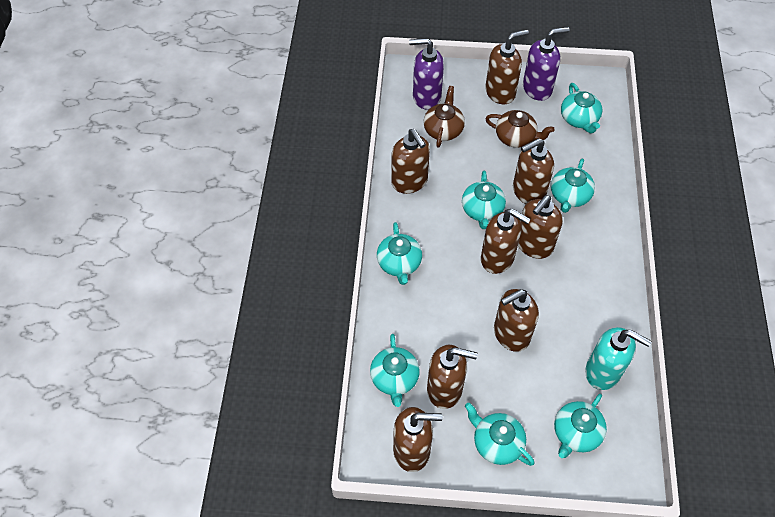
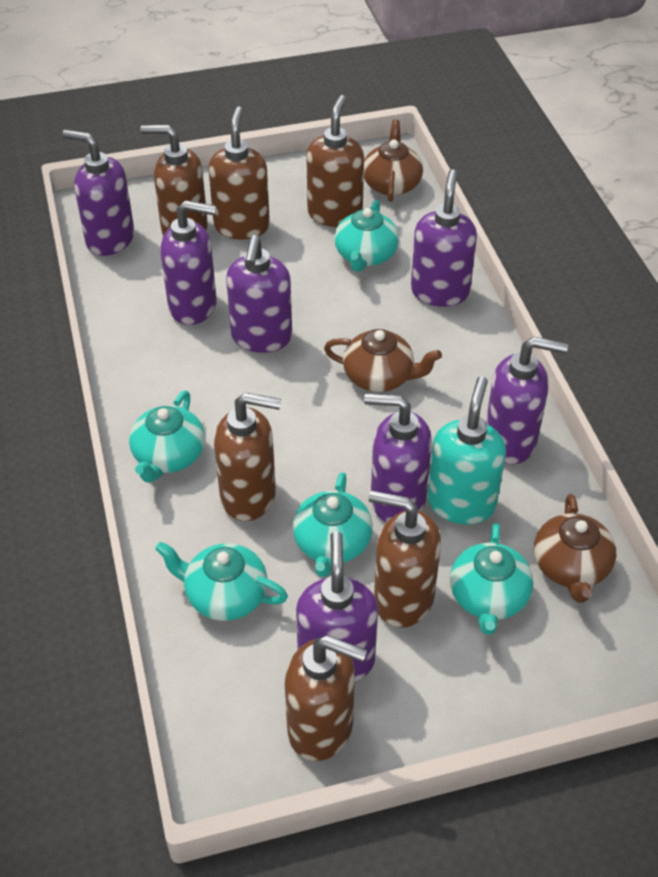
brown soap dispenser: 8 -> 6
brown teapot: 2 -> 3
purple soap dispenser: 2 -> 7
turquoise teapot: 7 -> 5

